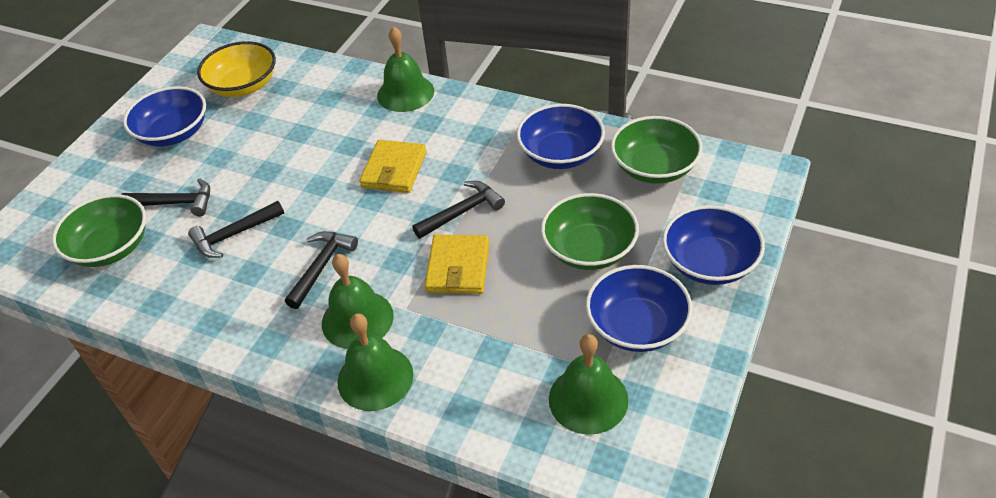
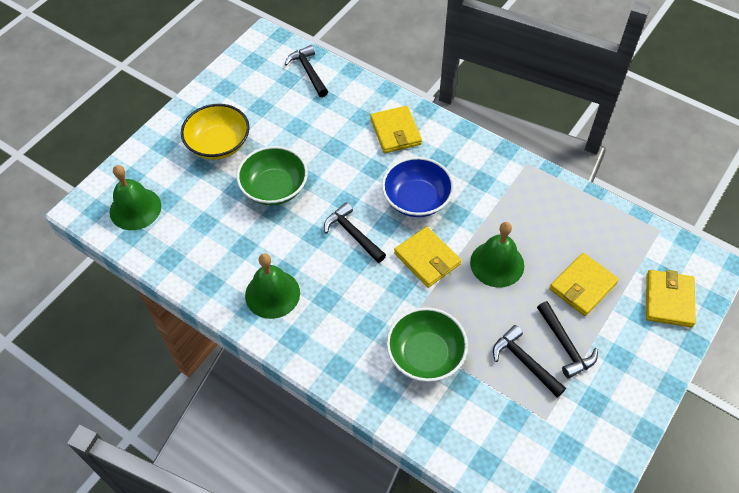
blue bowl: 4 -> 1
green bell: 4 -> 3
green bowl: 3 -> 2
yellow wallet: 2 -> 4

